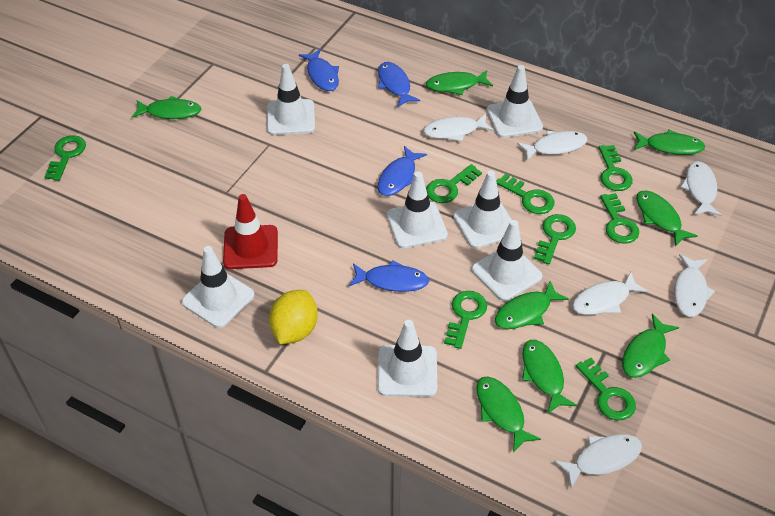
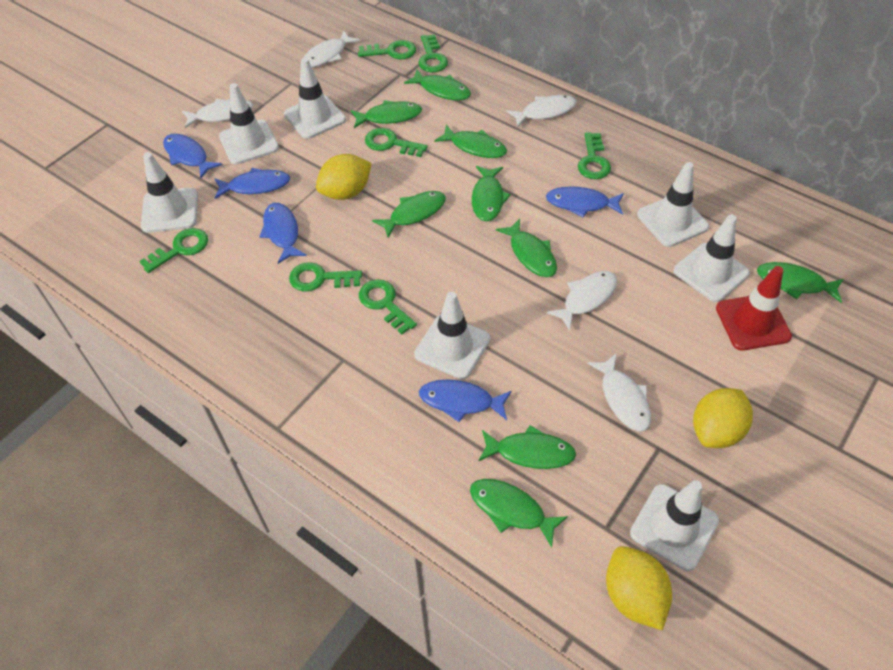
blue fish: 4 -> 5
green fish: 8 -> 9
green key: 8 -> 7
white fish: 6 -> 5
yellow lemon: 1 -> 3

